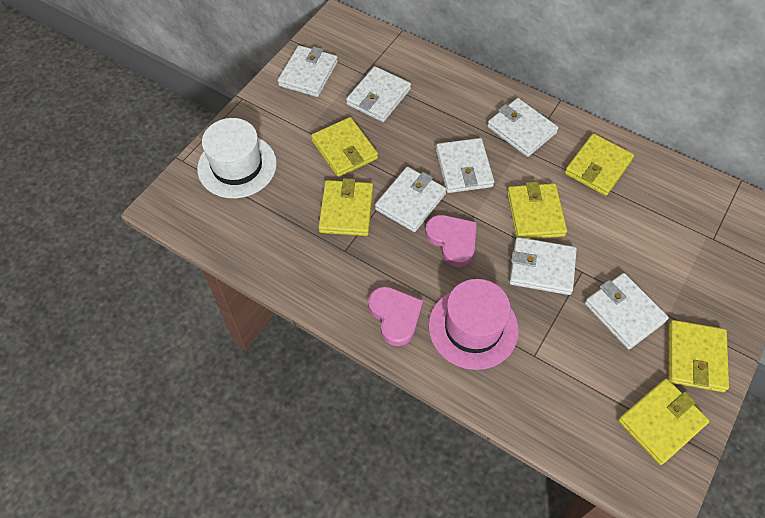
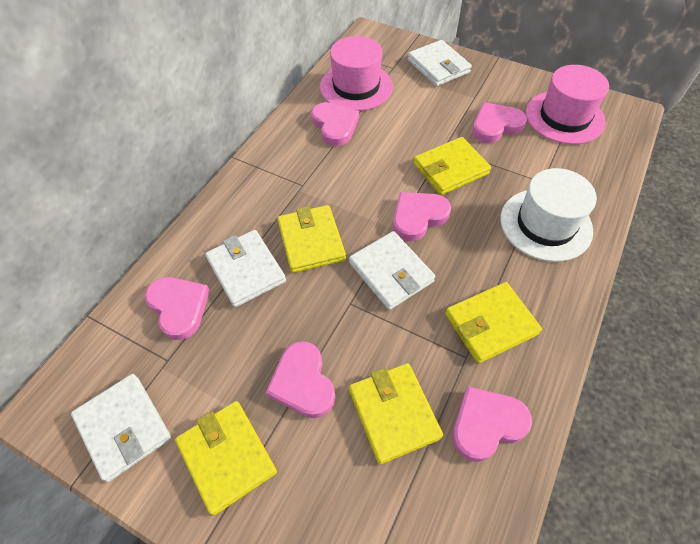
pink hat: 1 -> 2
pink heart: 2 -> 6
white wallet: 7 -> 4
yellow wallet: 6 -> 5

